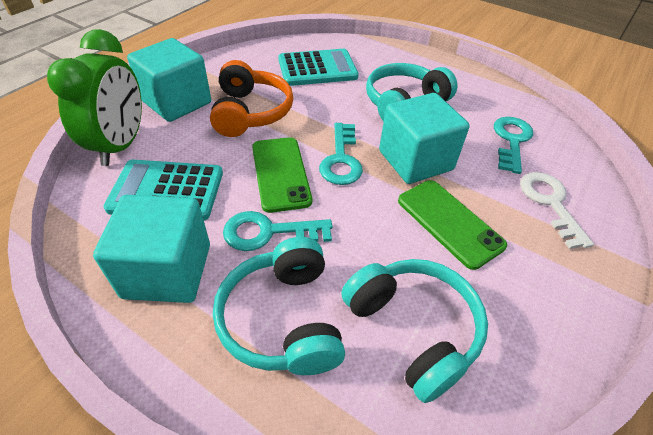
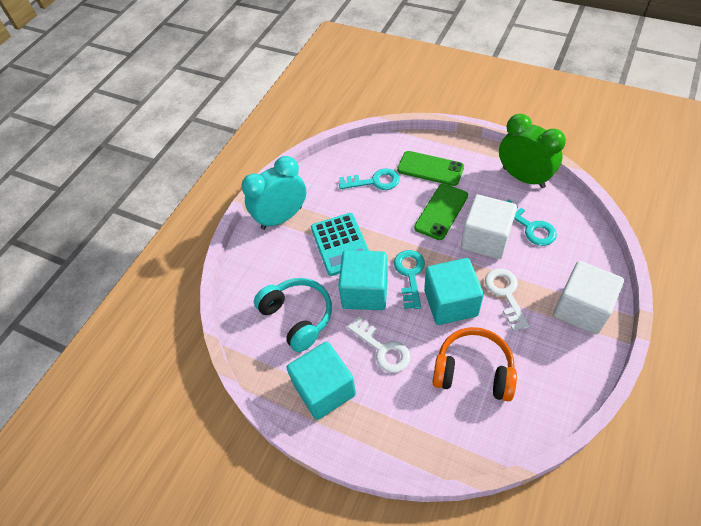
turquoise calculator: 2 -> 1
turquoise clock: 0 -> 1
turquoise headphones: 3 -> 1
white cube: 0 -> 2
white key: 1 -> 2

